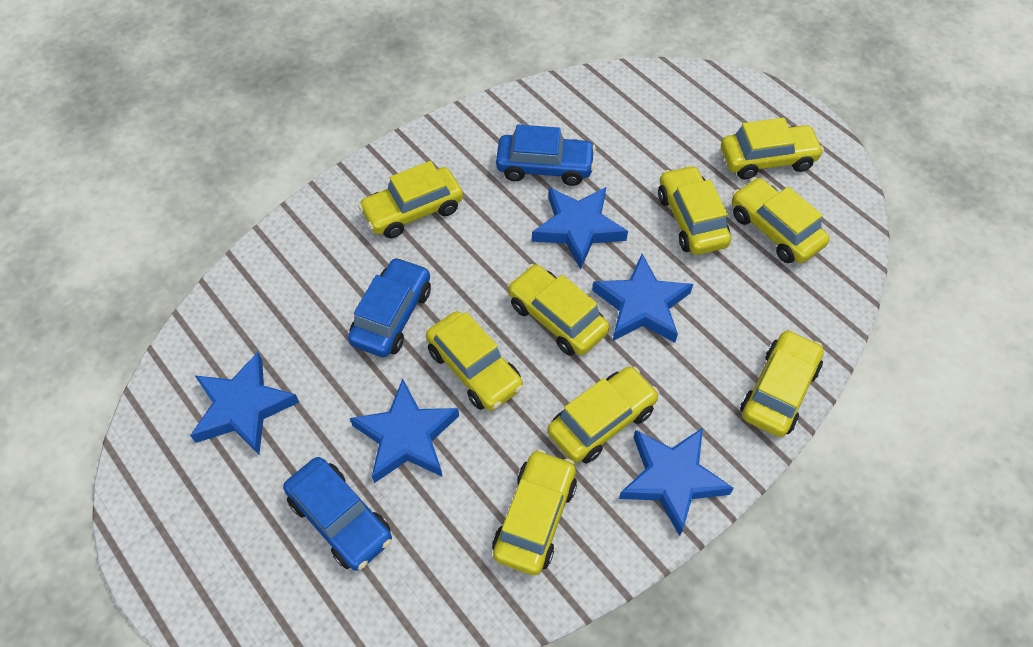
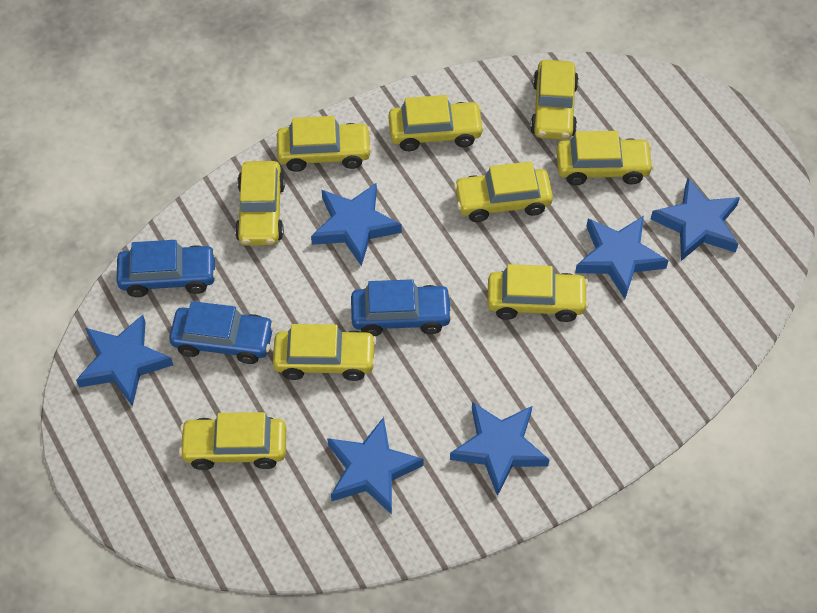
blue star: 5 -> 6

